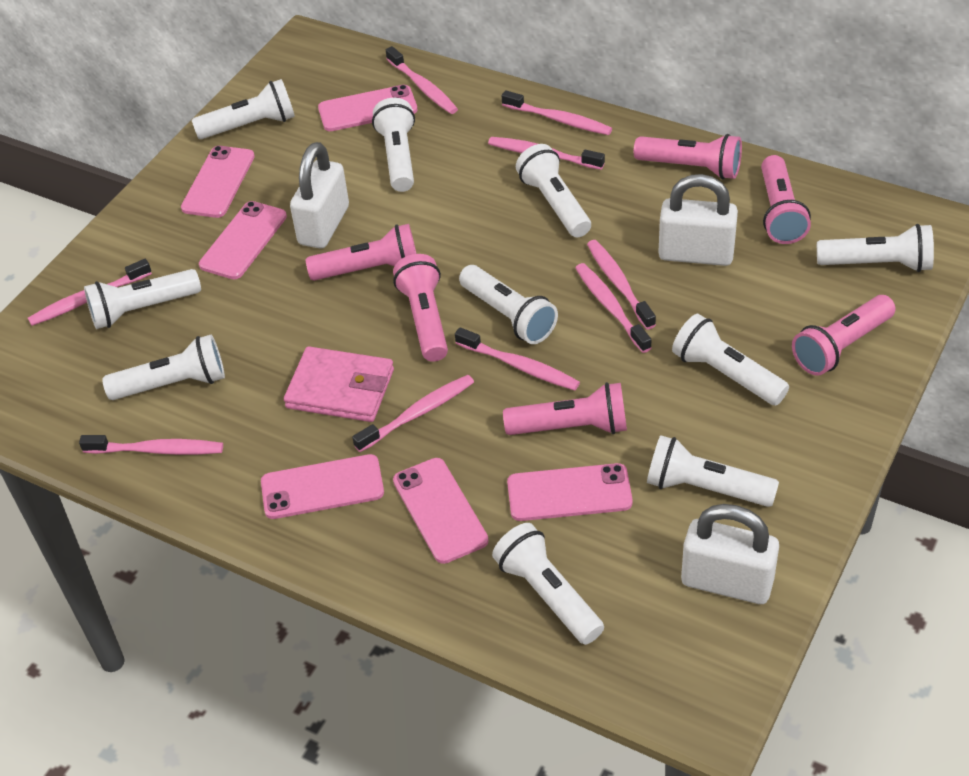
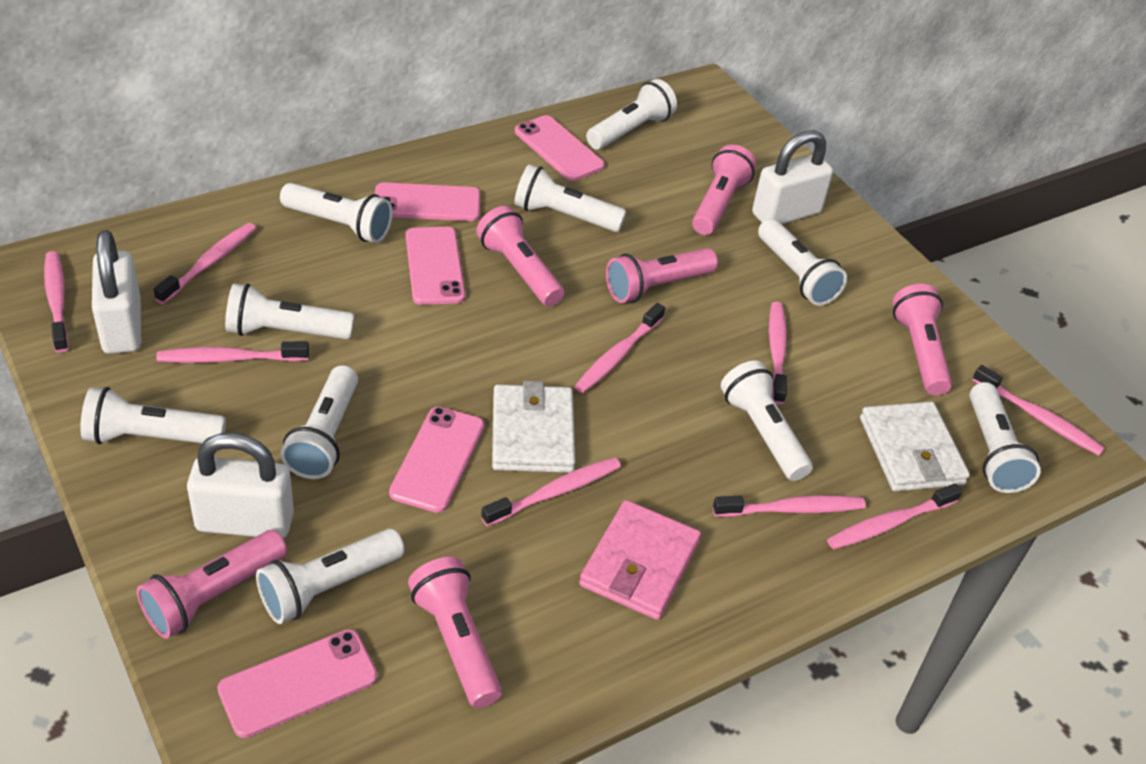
pink phone: 6 -> 5
white wallet: 0 -> 2

